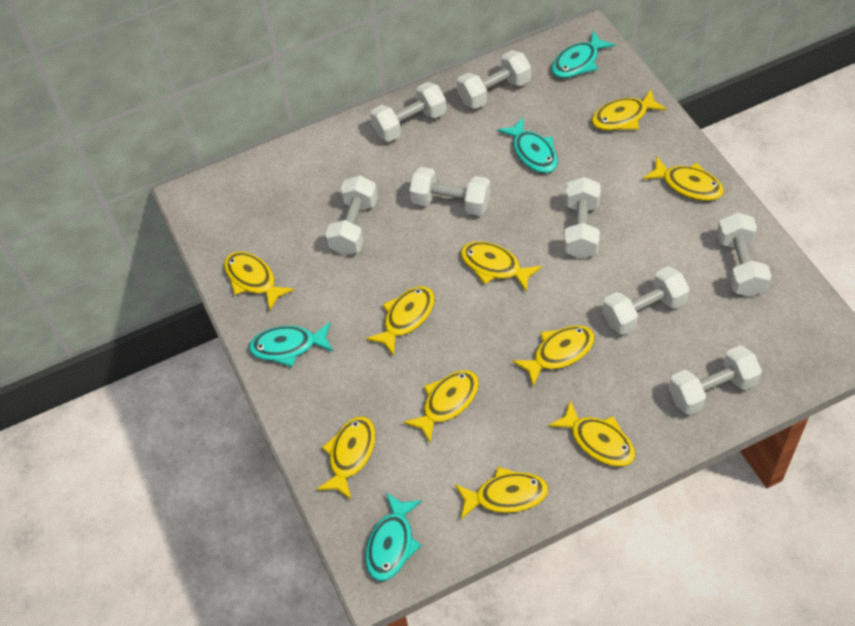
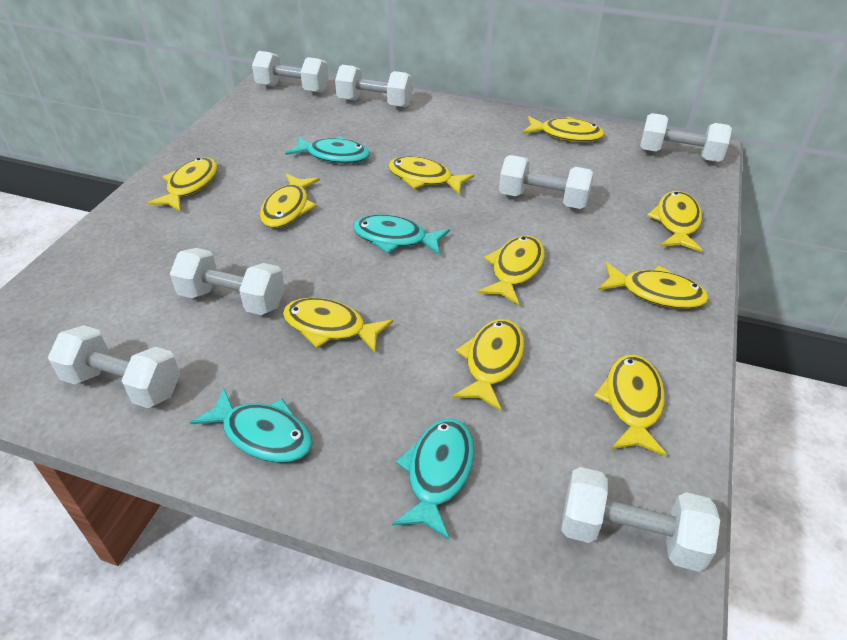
white dumbbell: 8 -> 7

